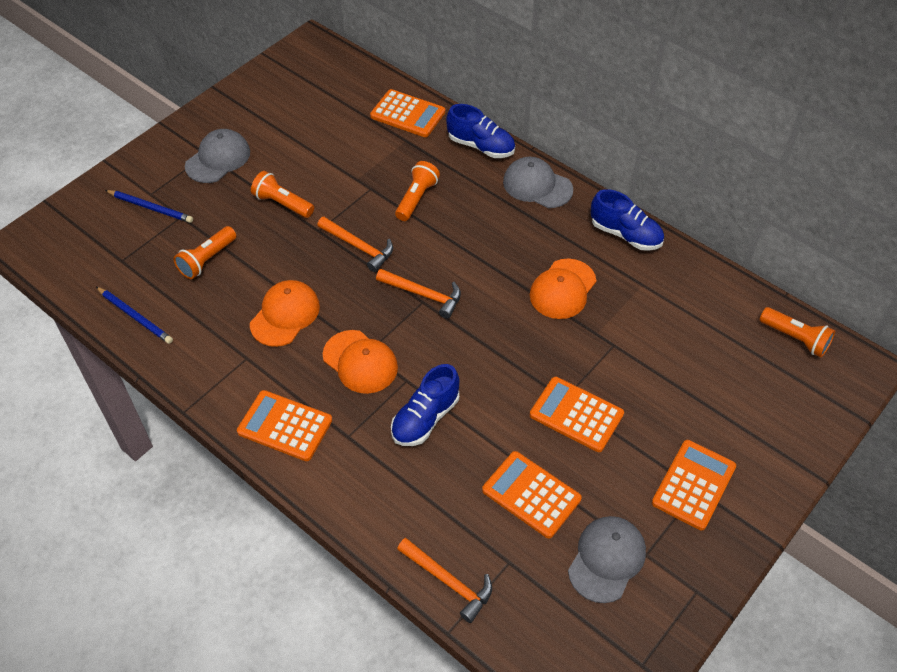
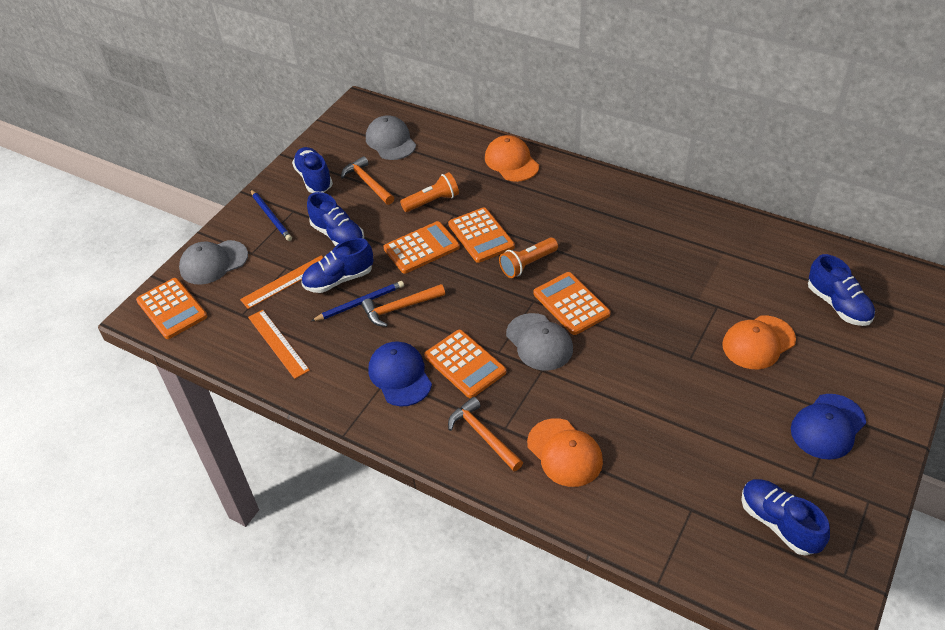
blue cap: 0 -> 2
blue shoe: 3 -> 5
orange flashlight: 4 -> 2
orange ruler: 0 -> 2

